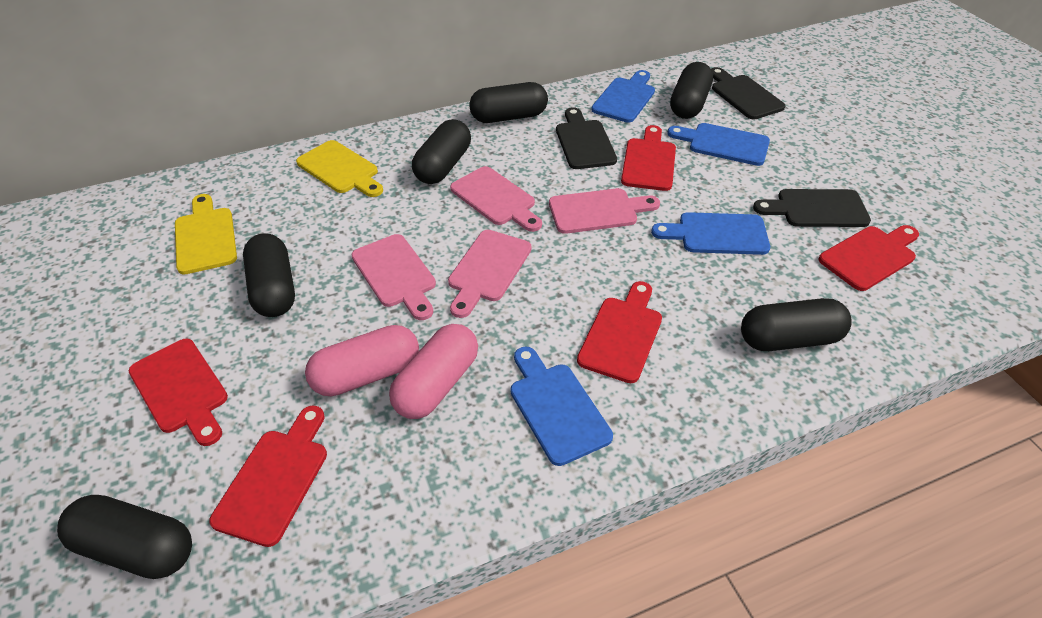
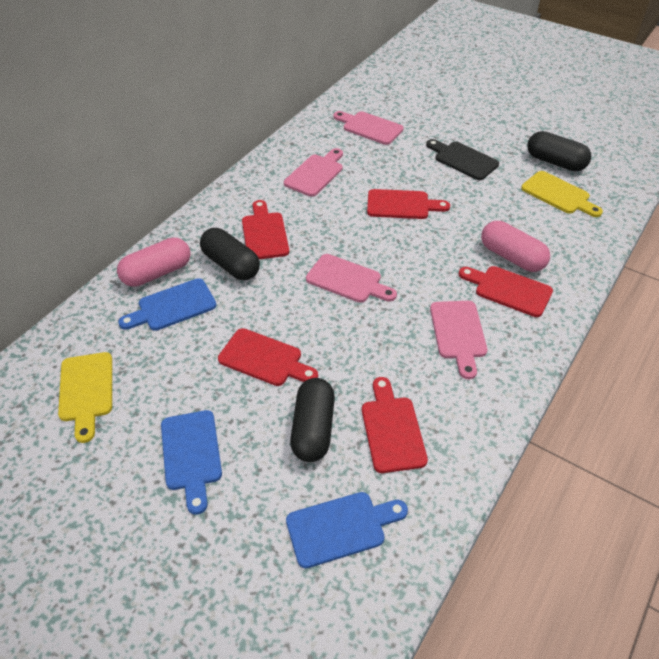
black capsule: 6 -> 3
black cutting board: 3 -> 1
blue cutting board: 4 -> 3

